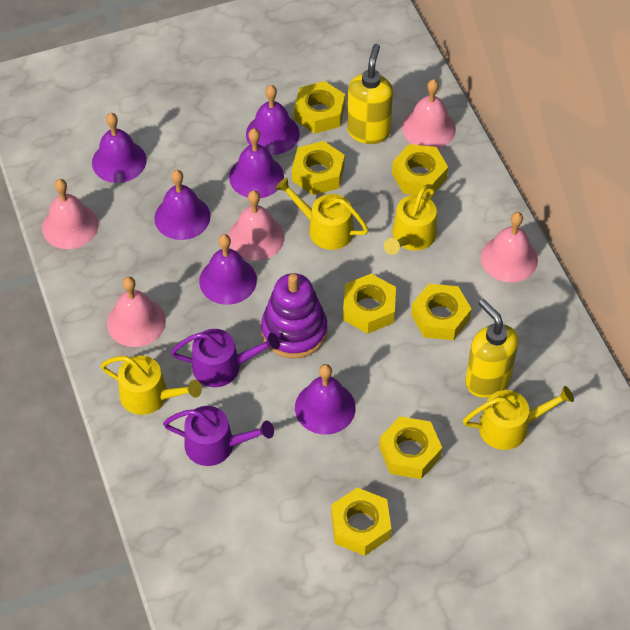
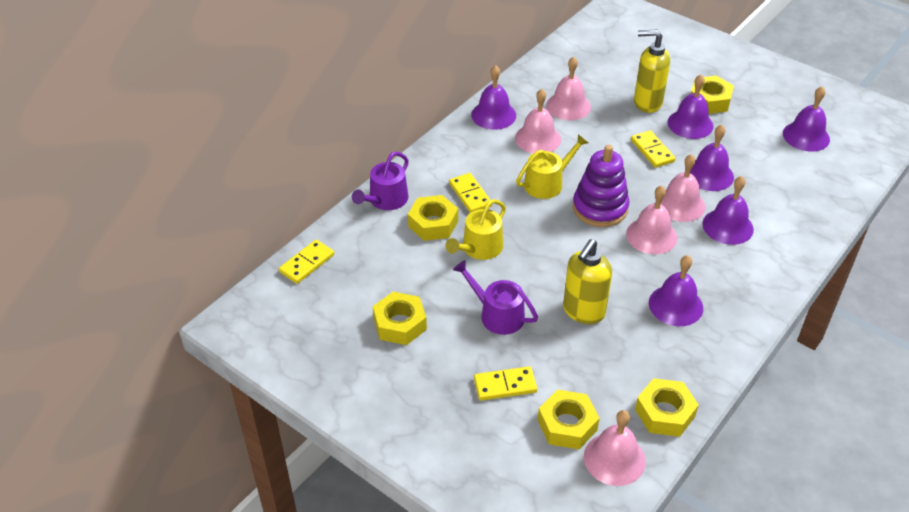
yellow domino: 0 -> 4
yellow nut: 7 -> 5
yellow watering can: 4 -> 2

